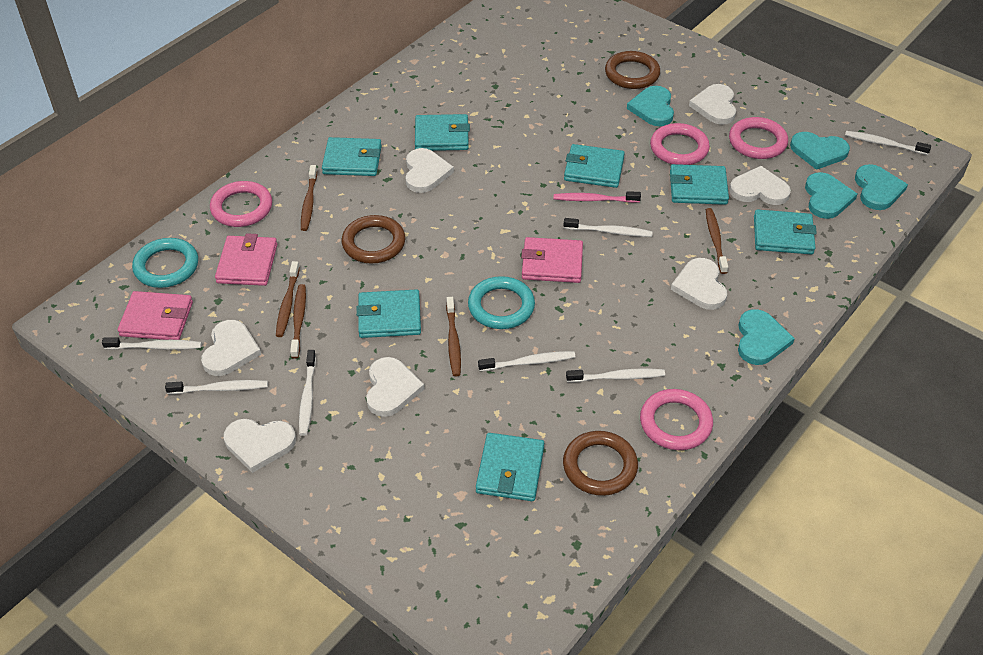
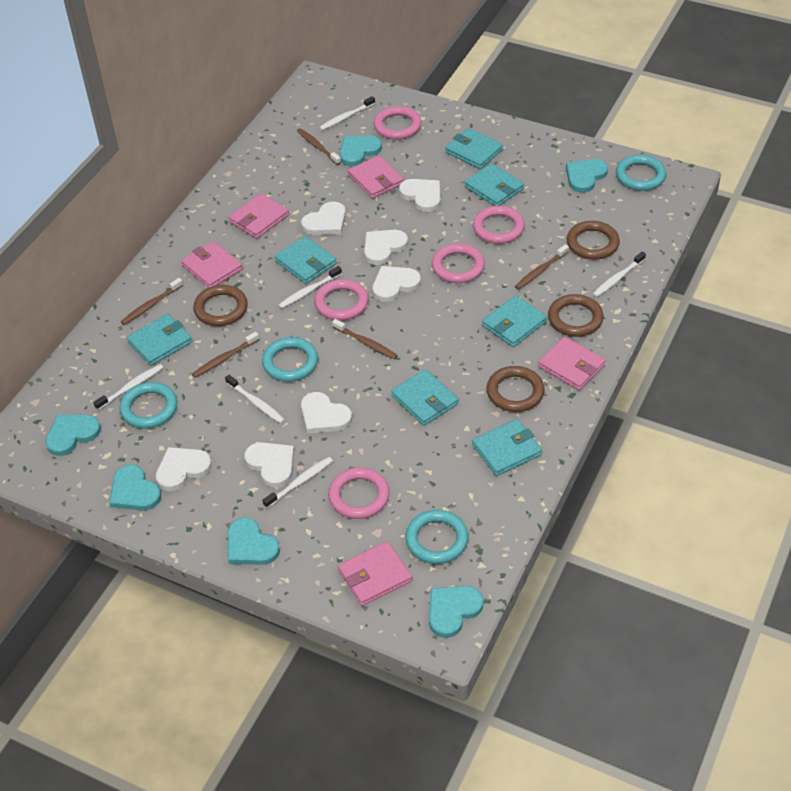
brown ring: 3 -> 4
pink ring: 4 -> 5
pink toothbrush: 1 -> 0
pink wallet: 3 -> 5
turquoise heart: 5 -> 6
turquoise ring: 2 -> 4
white toothbrush: 7 -> 6

